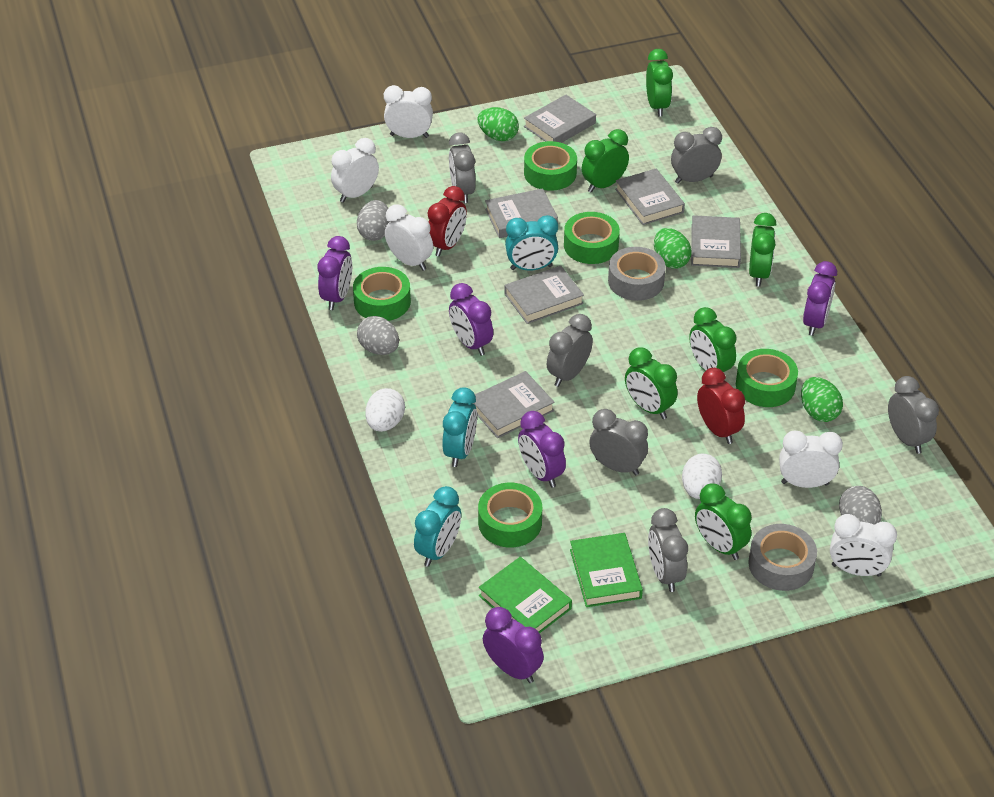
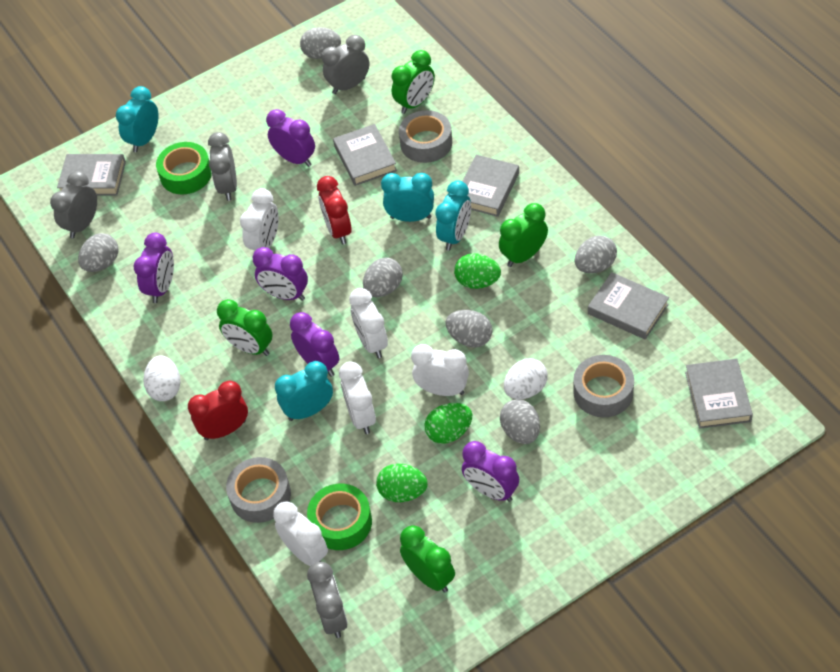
green book: 2 -> 0
green clock: 6 -> 4
green tape: 5 -> 2
grey book: 6 -> 5
grey clock: 6 -> 4
grey egg: 3 -> 6
grey tape: 2 -> 3
turquoise clock: 3 -> 4

